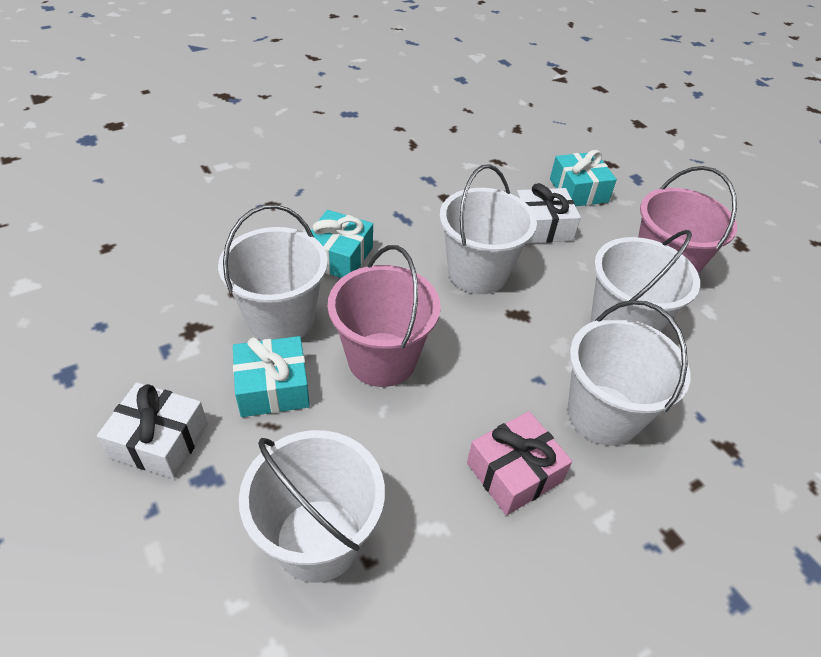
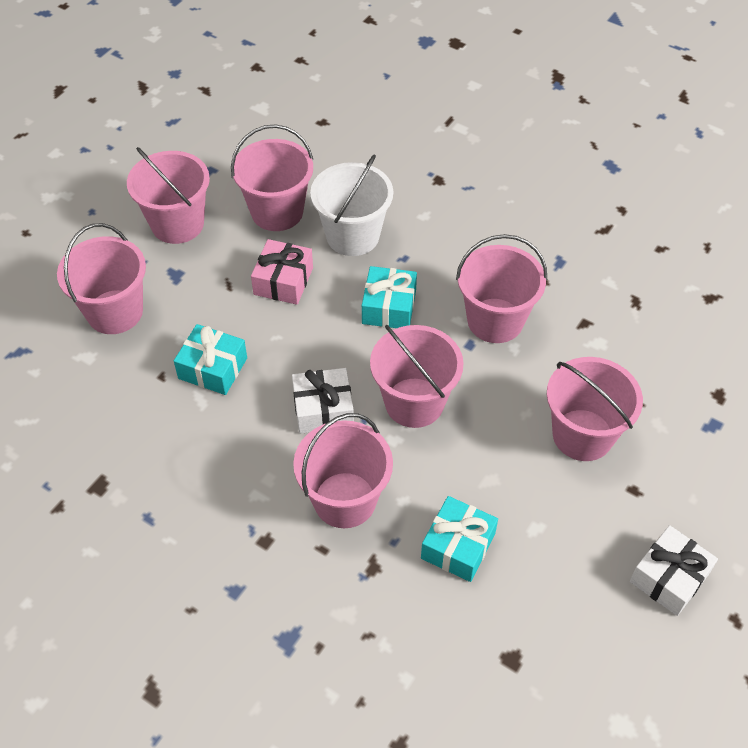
pink bucket: 2 -> 7
white bucket: 5 -> 1

